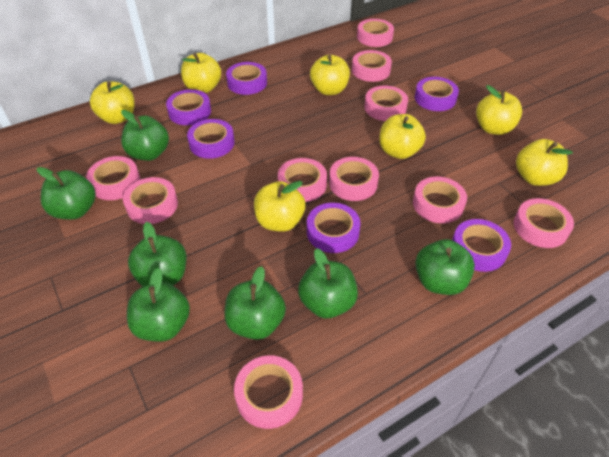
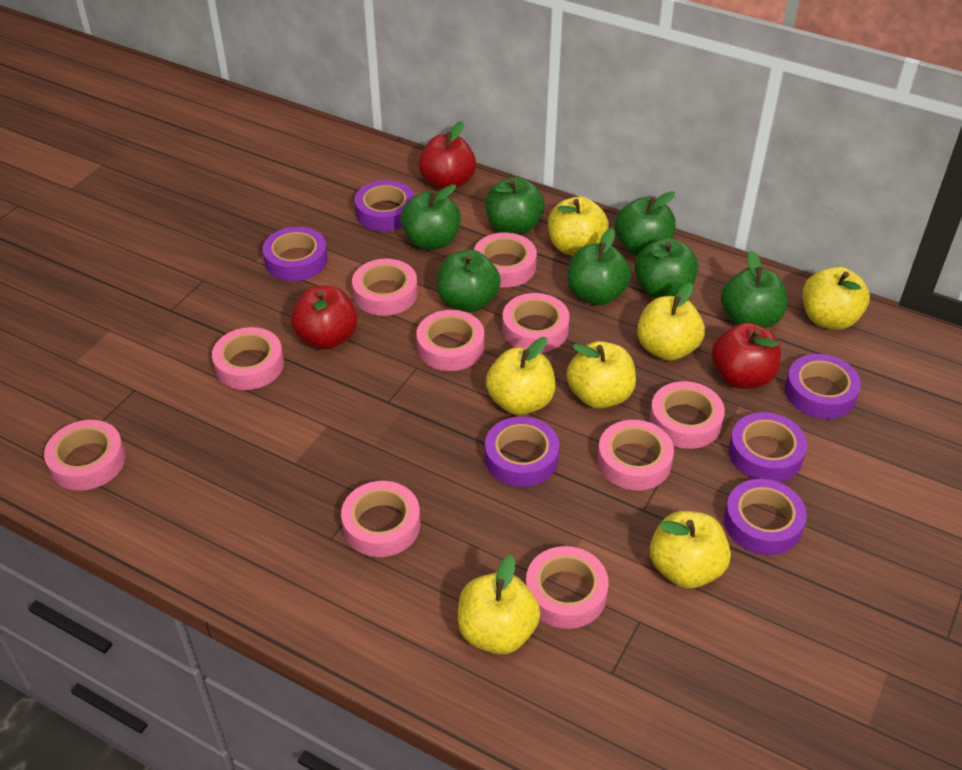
red apple: 0 -> 3

